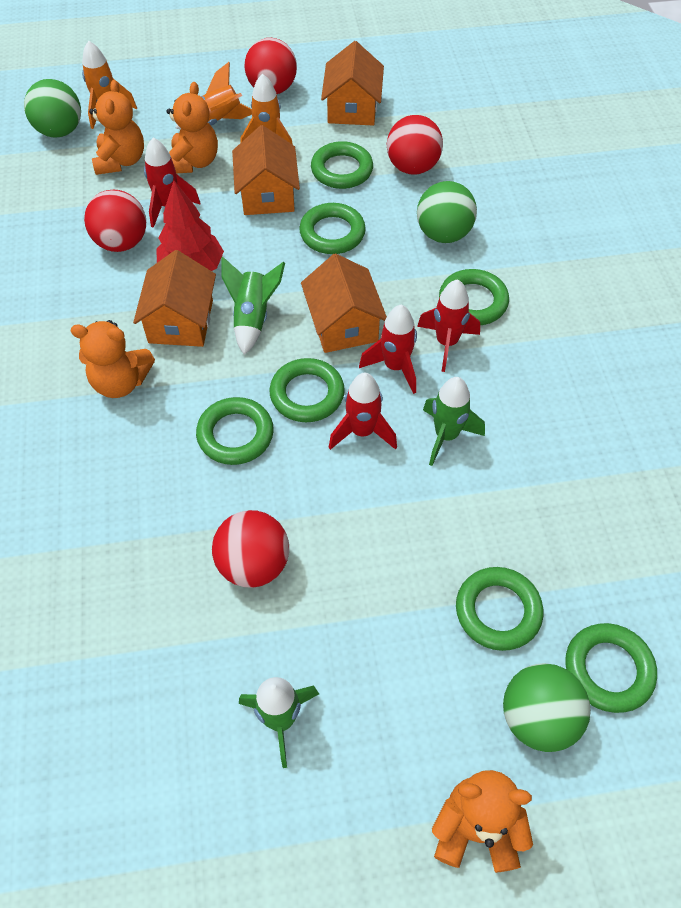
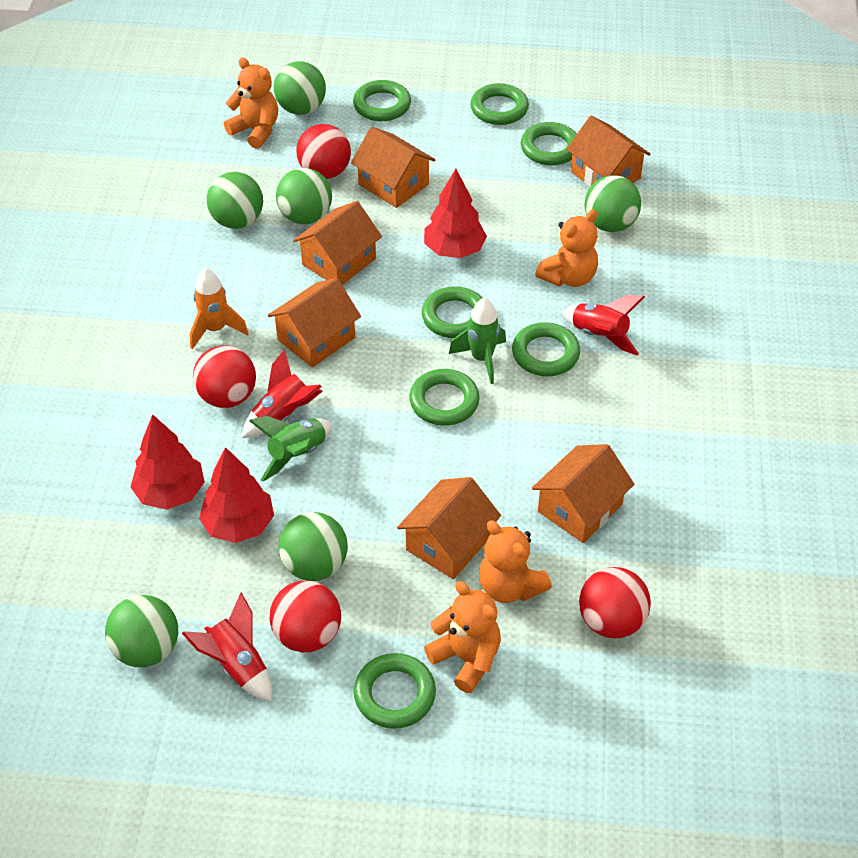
green ball: 3 -> 6
green rocket: 3 -> 2
orange house: 4 -> 6
orange rocket: 3 -> 1
red rocket: 4 -> 3
red tree: 1 -> 3

